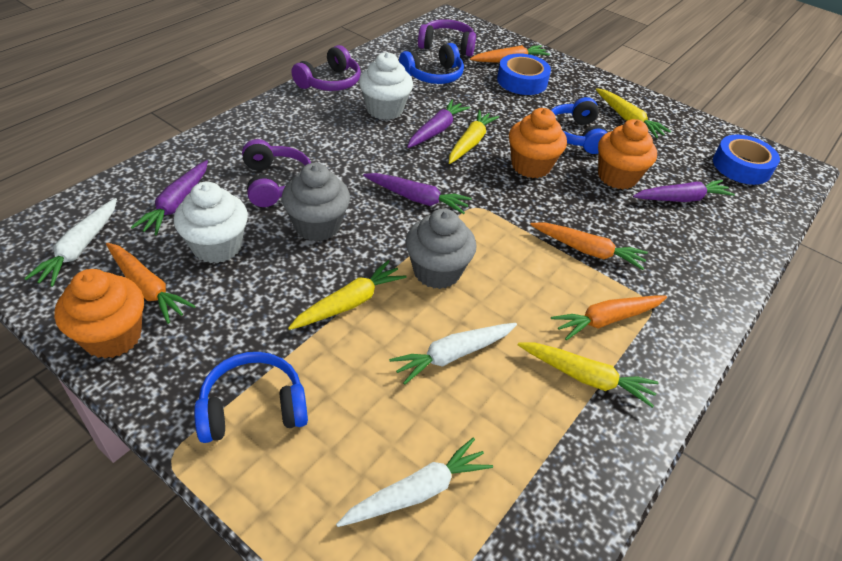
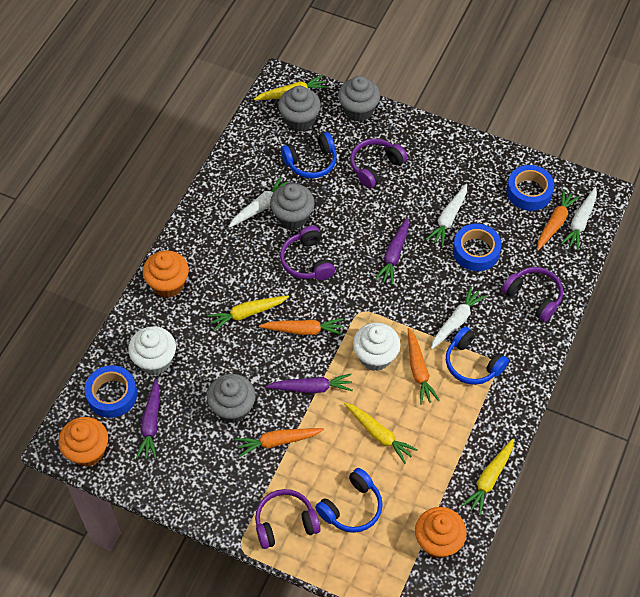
blue tape: 2 -> 3
grey cupcake: 2 -> 4
purple carrot: 4 -> 3
purple headphones: 3 -> 4
white carrot: 3 -> 4

